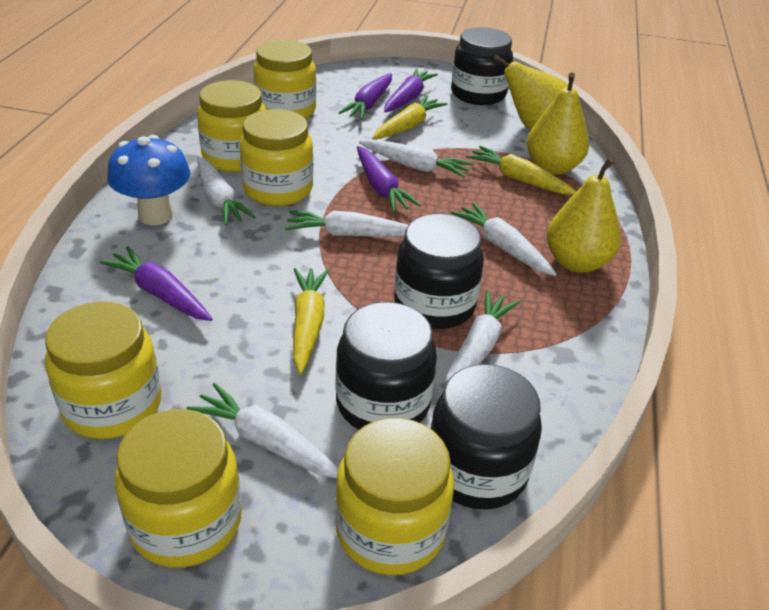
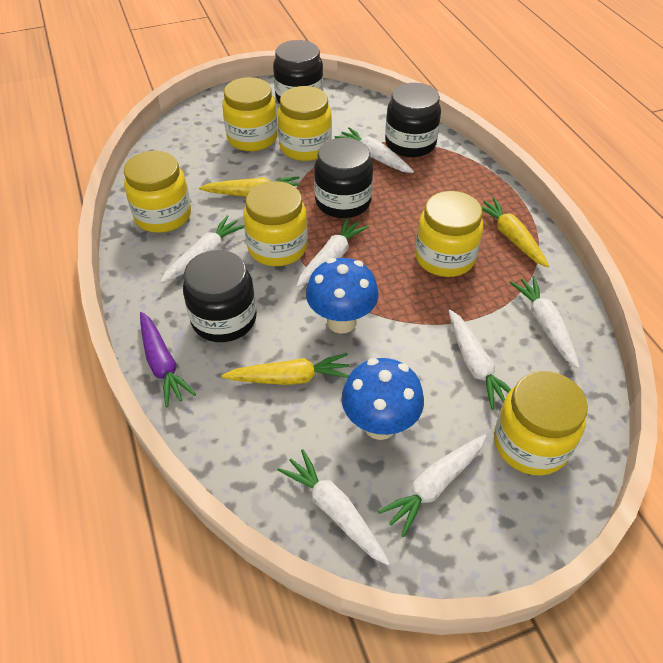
blue mushroom: 1 -> 2
purple carrot: 4 -> 1
white carrot: 6 -> 7
yellow pear: 3 -> 0

